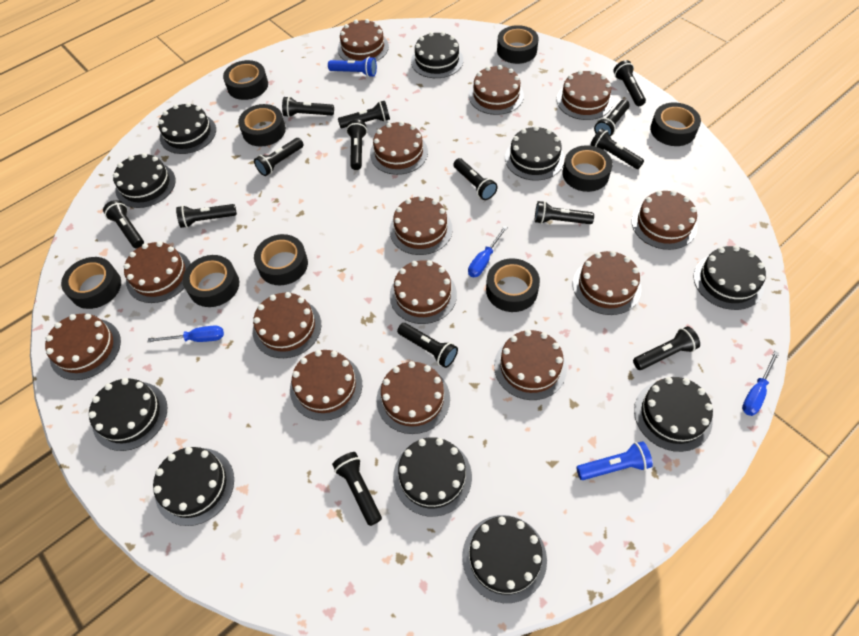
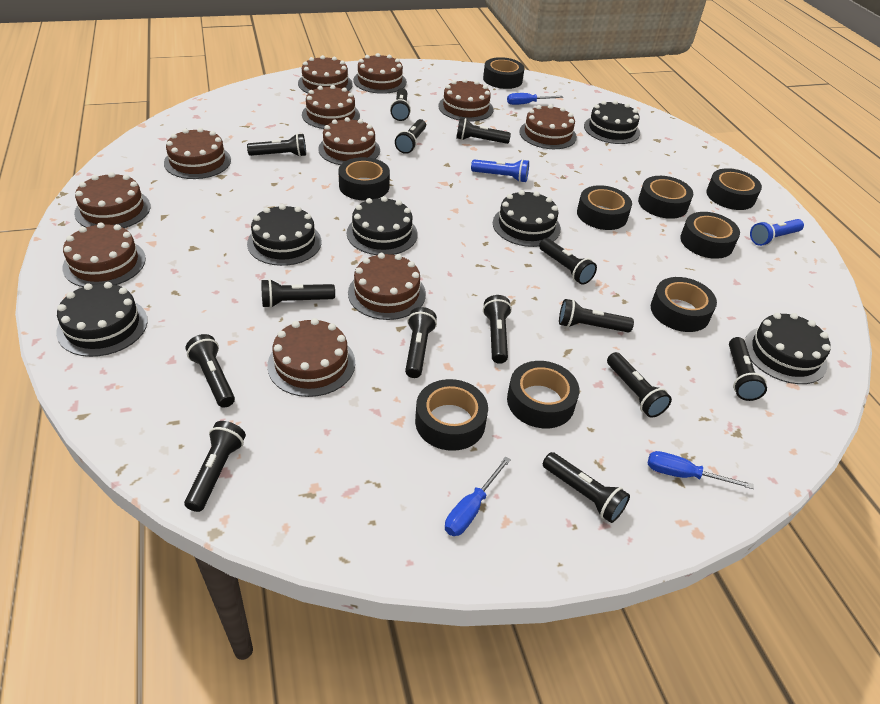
black cake: 10 -> 6
brown cake: 14 -> 11

